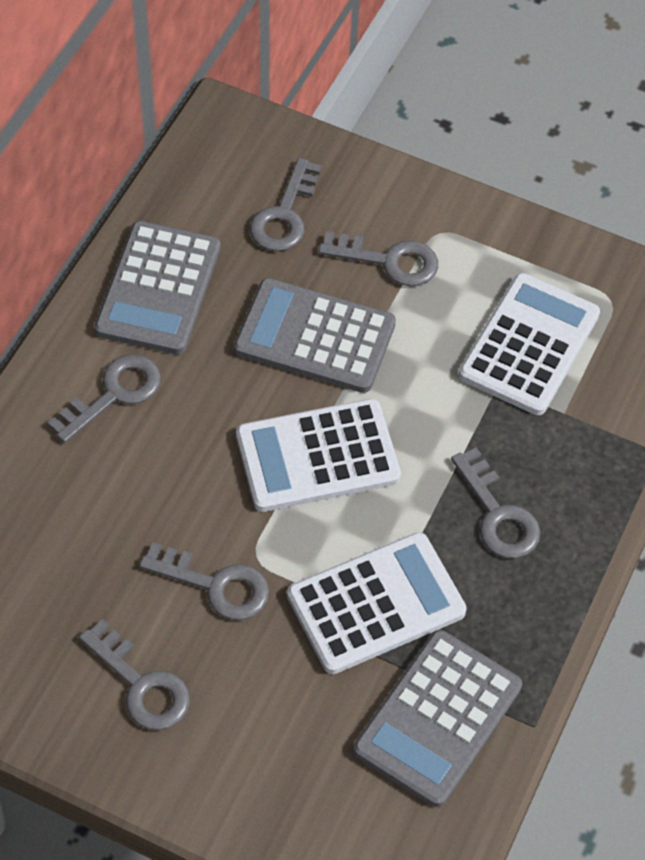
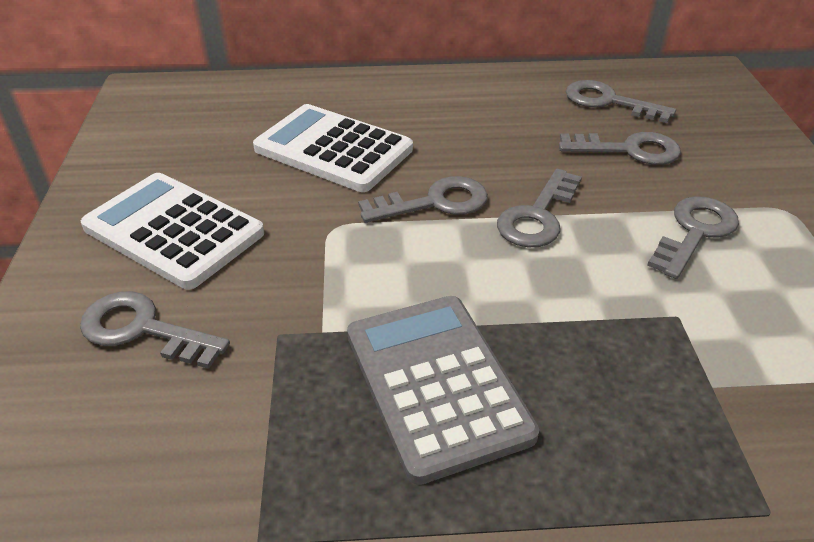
grey calculator: 3 -> 1
white calculator: 3 -> 2

